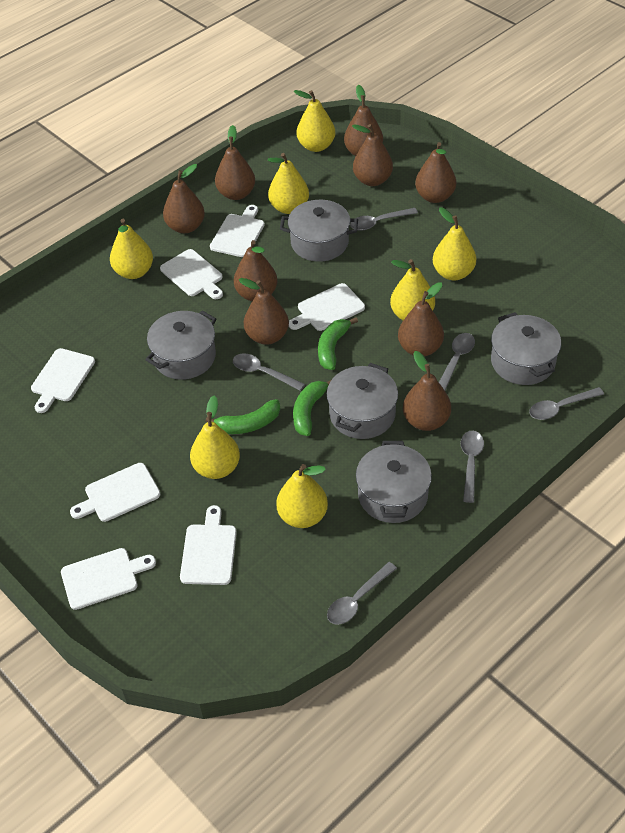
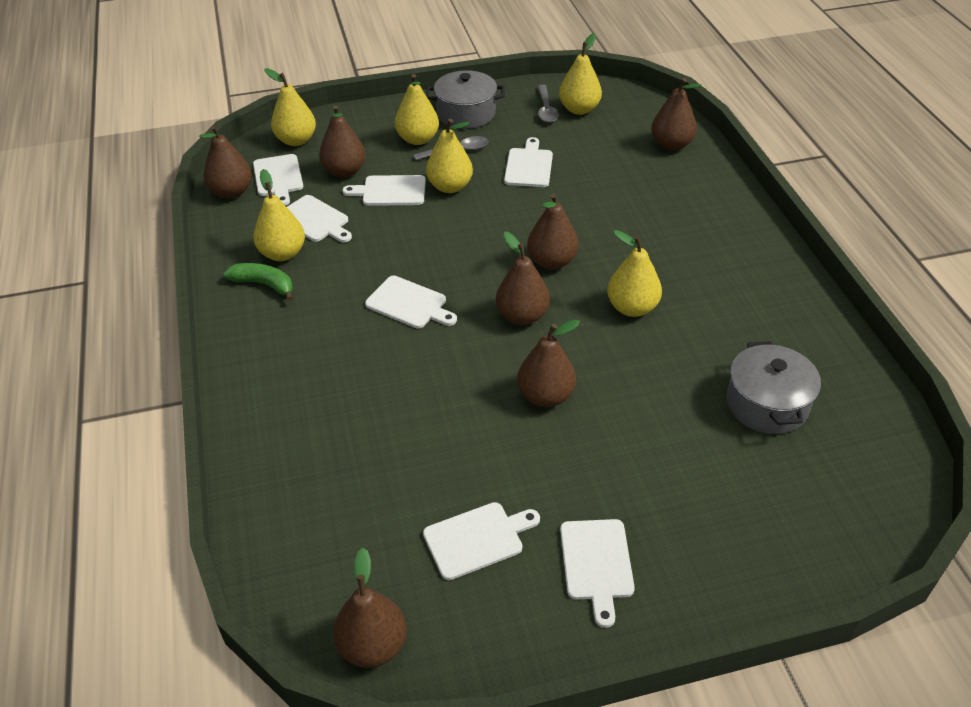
brown pear: 9 -> 7
green banana: 3 -> 1
grey pot: 5 -> 2
grey spoon: 6 -> 2
yellow pear: 7 -> 6

